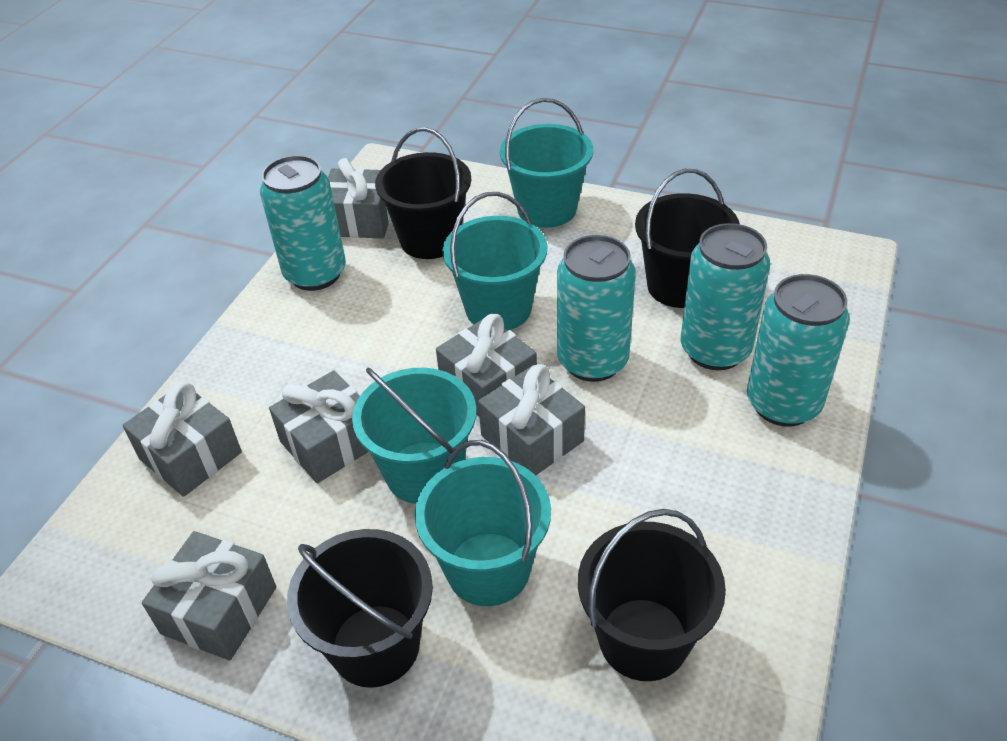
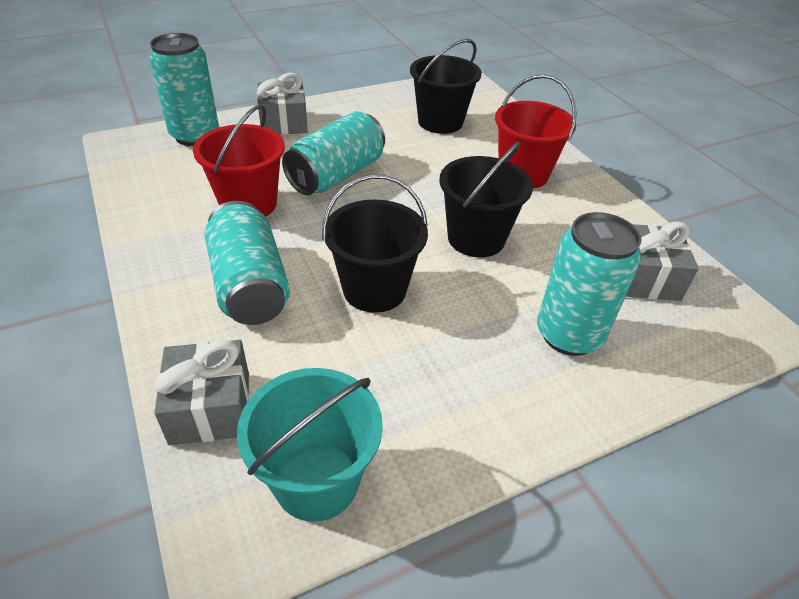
black bucket: 4 -> 3
grey gift: 6 -> 3
red bucket: 0 -> 2
turquoise bucket: 4 -> 1

